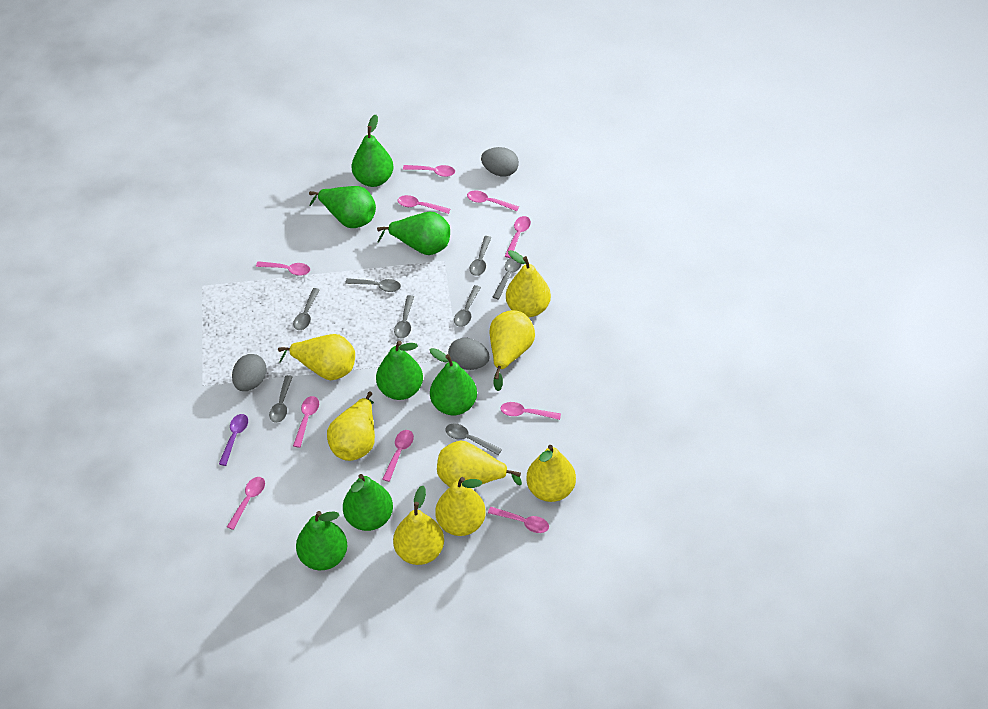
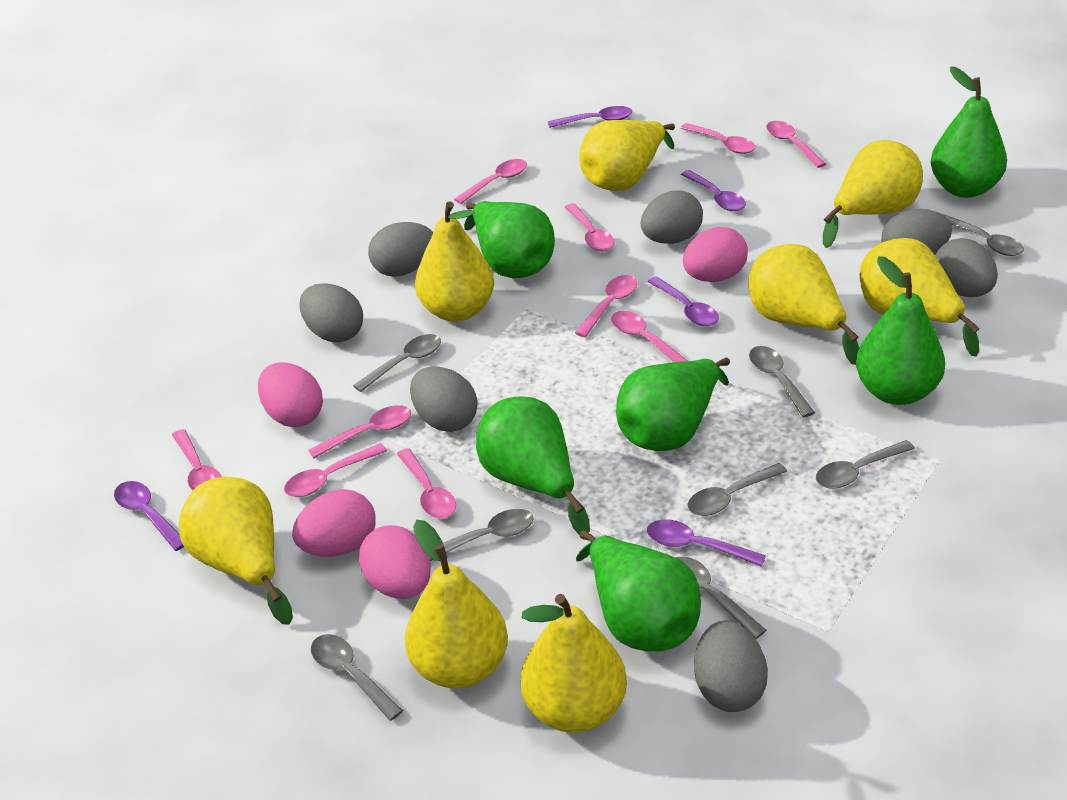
green pear: 7 -> 6
grey egg: 3 -> 7
pink egg: 0 -> 4
purple spoon: 1 -> 5

